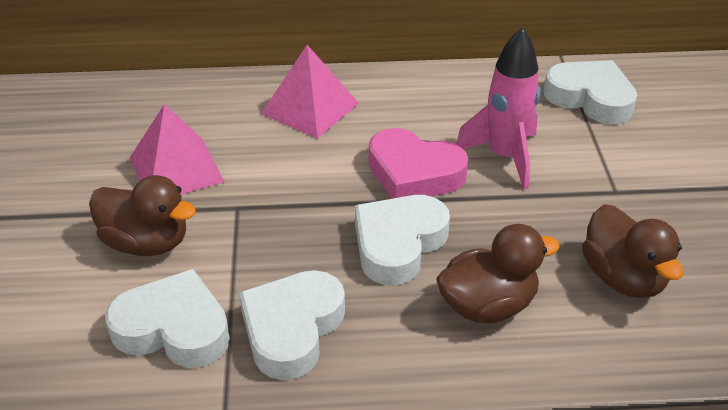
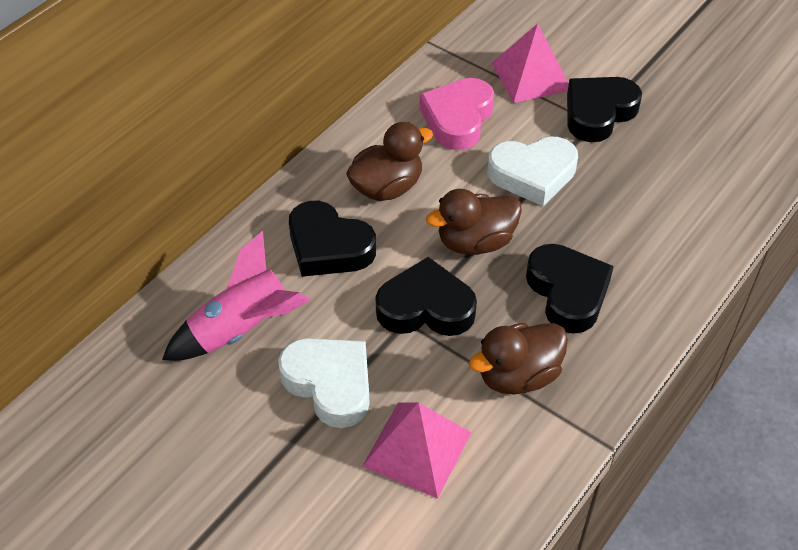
black heart: 0 -> 4
white heart: 4 -> 2

